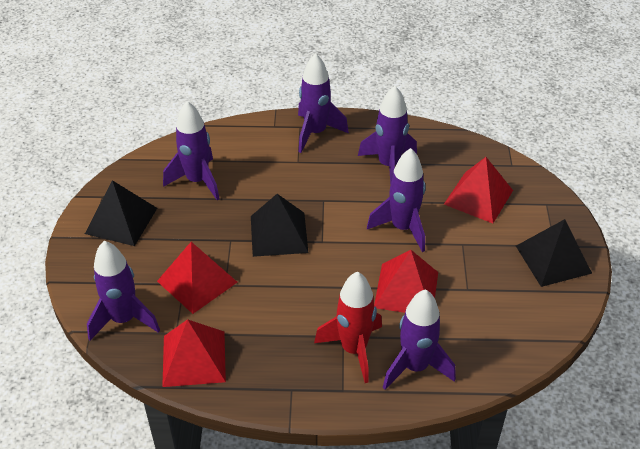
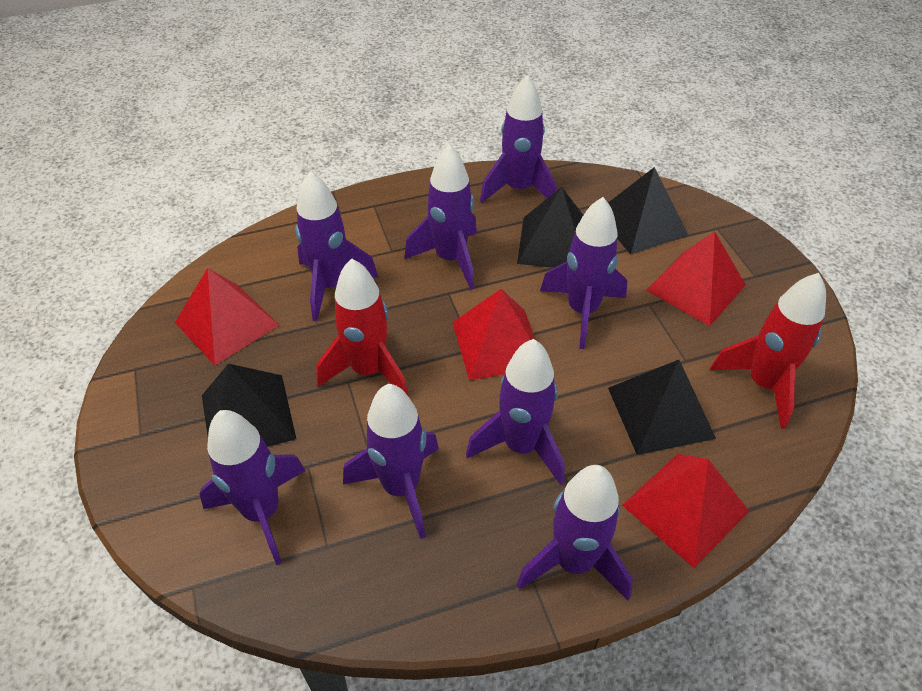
black pyramid: 3 -> 4
purple rocket: 6 -> 8
red rocket: 1 -> 2

